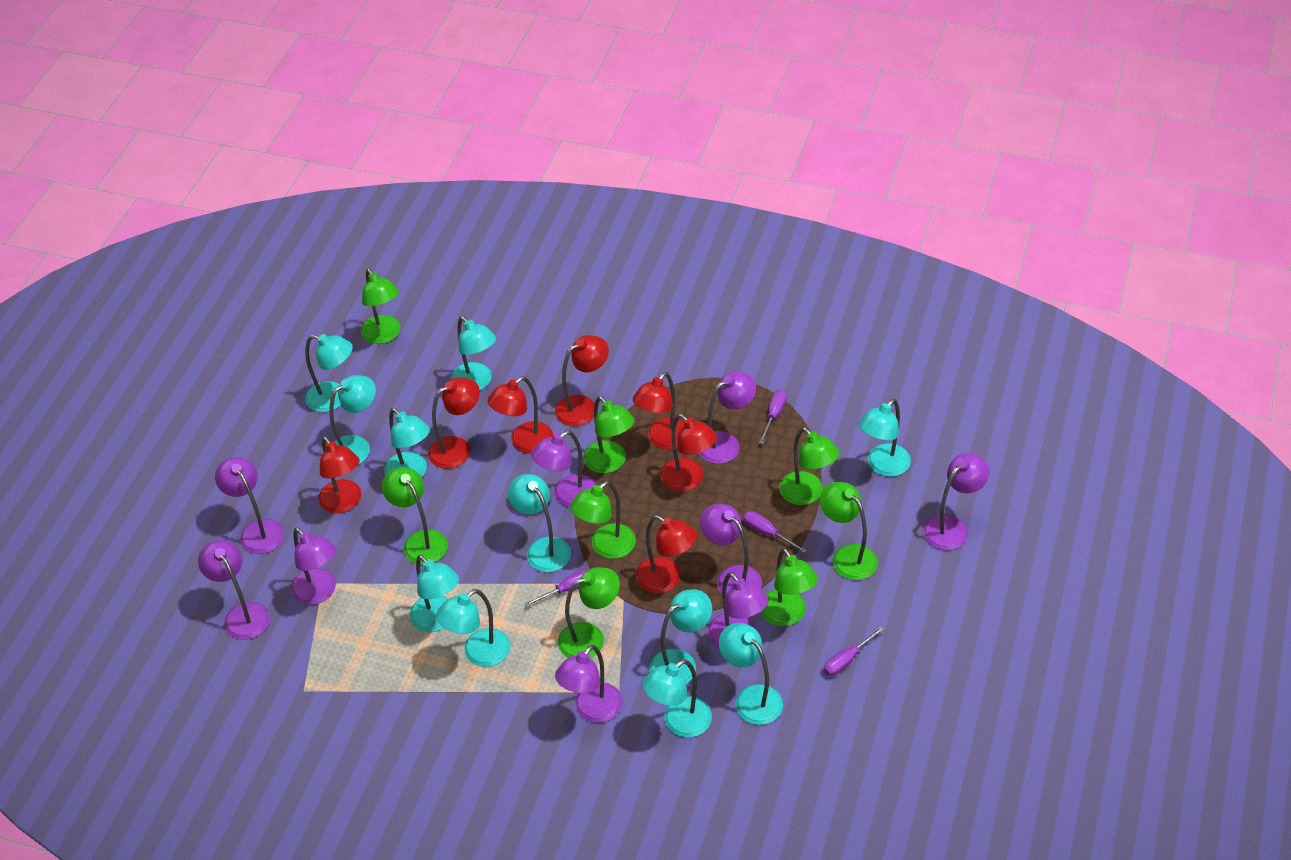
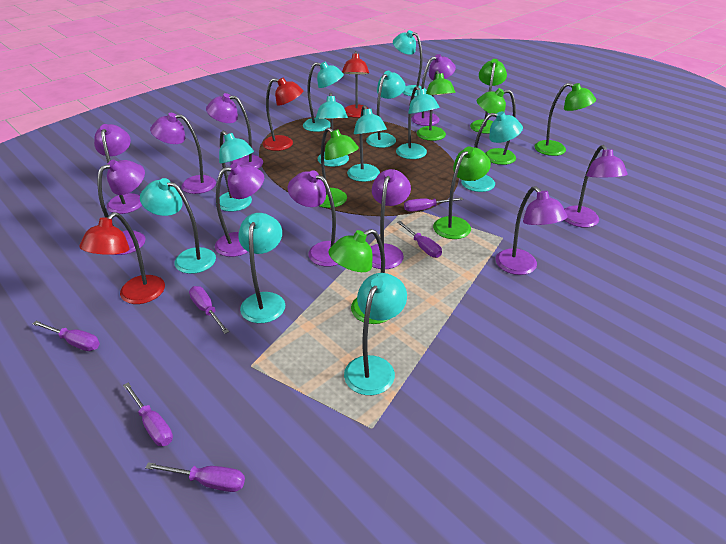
green lamp: 8 -> 7
purple lamp: 9 -> 10
purple screwdriver: 4 -> 6
red lamp: 7 -> 3

